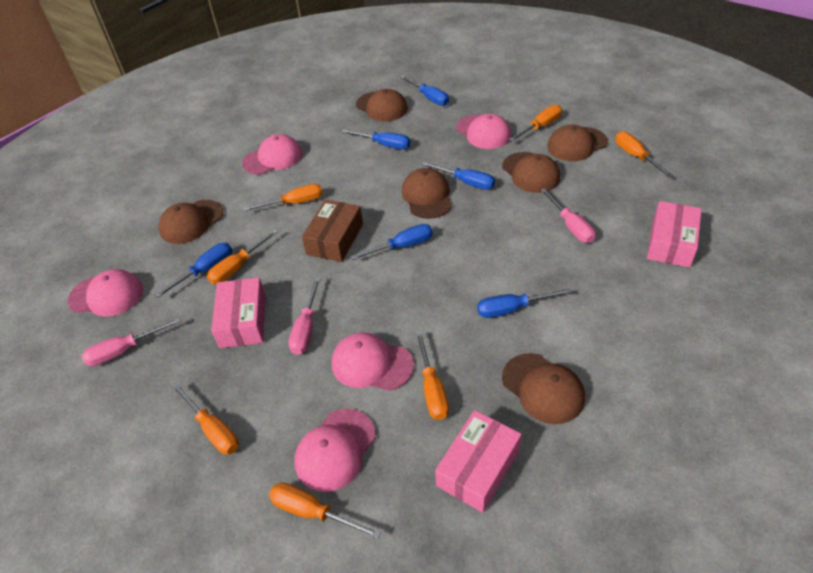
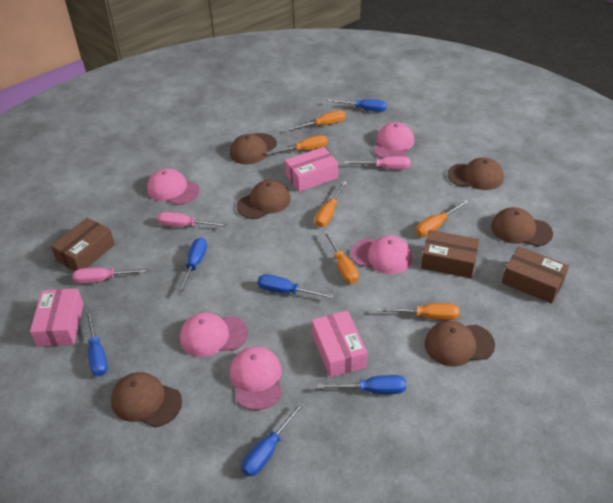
brown box: 1 -> 3
orange screwdriver: 7 -> 6

